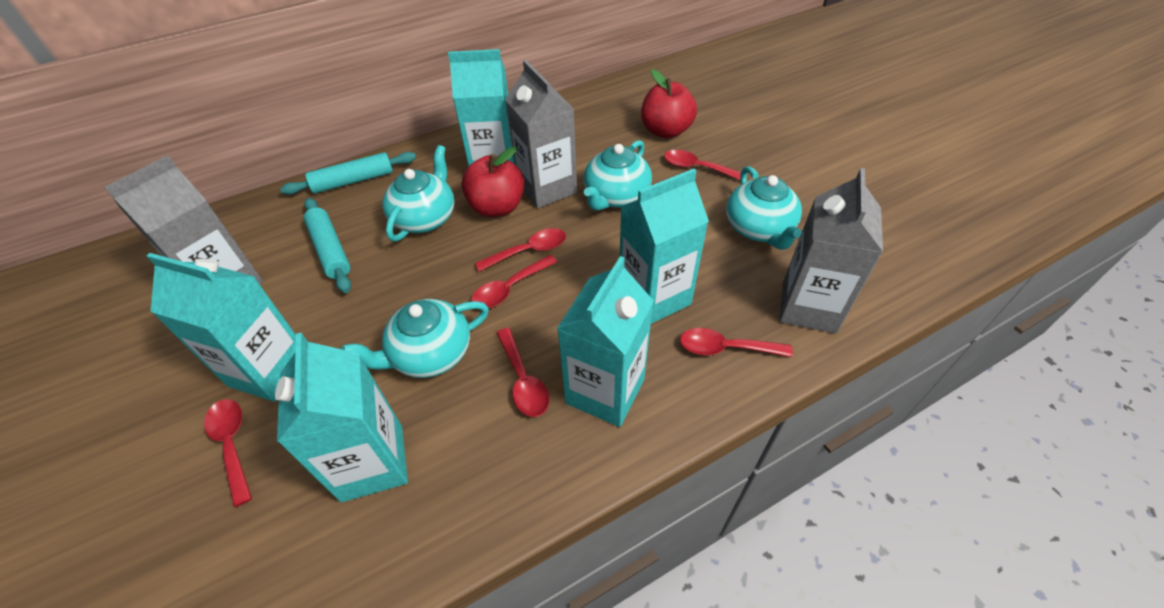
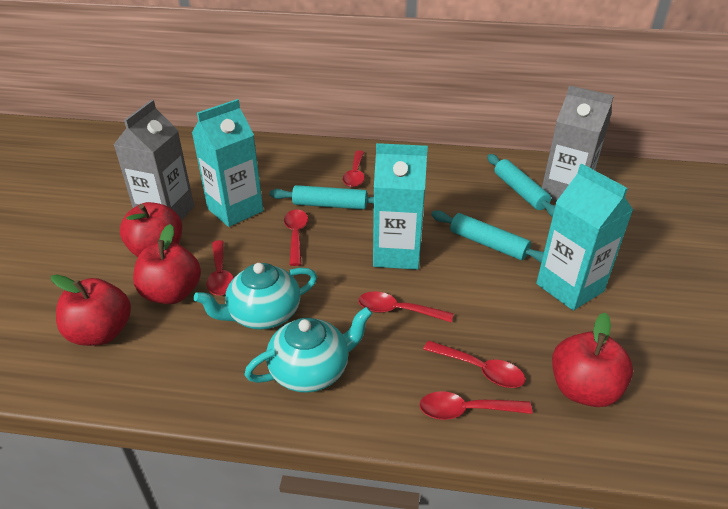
grey carton: 3 -> 2
red apple: 2 -> 4
turquoise carton: 5 -> 3
turquoise rolling pin: 2 -> 3
turquoise teapot: 4 -> 2

